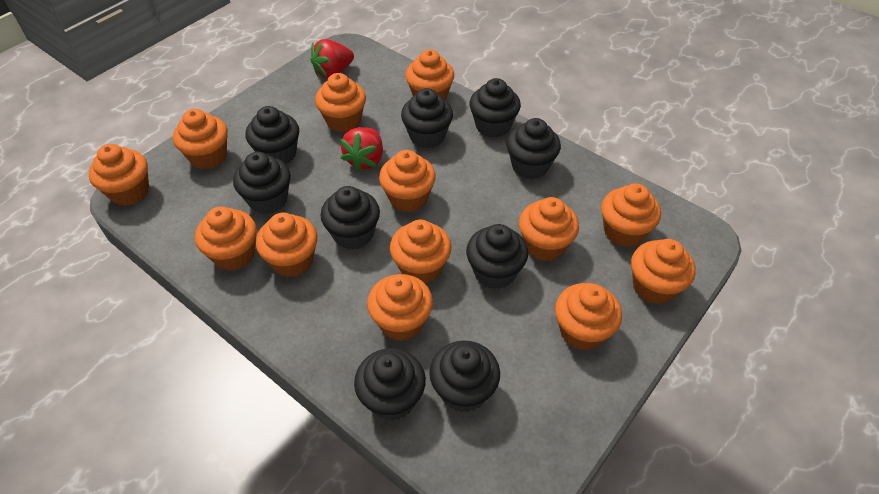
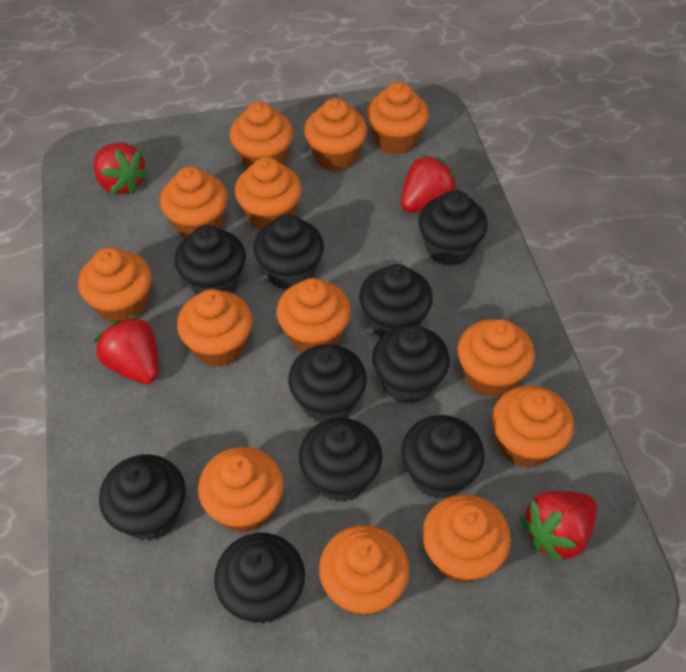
black cupcake: 9 -> 10
red strawberry: 2 -> 4

